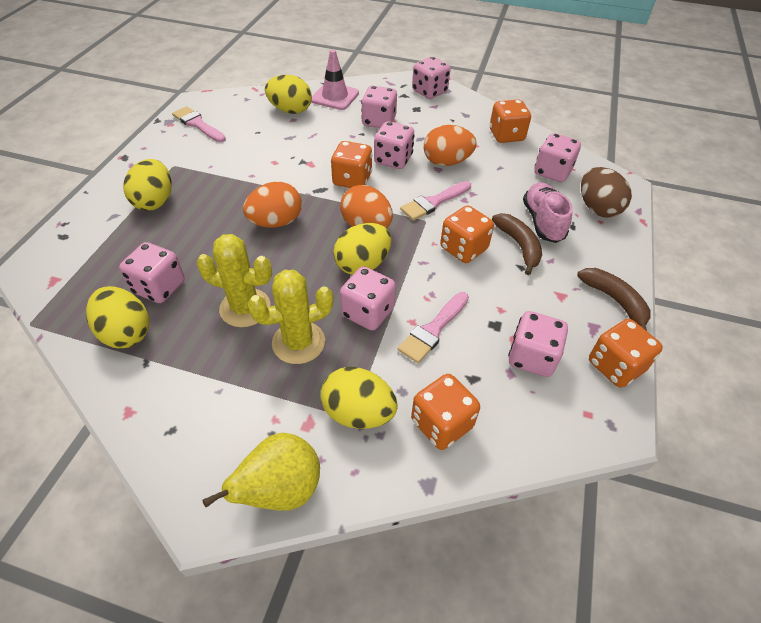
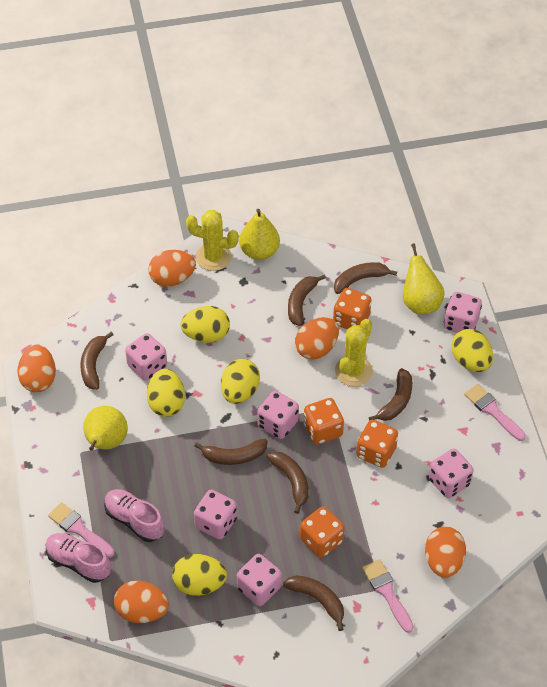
brown banana: 2 -> 7
brown egg: 1 -> 0
orange dice: 5 -> 4
orange egg: 3 -> 5
pink dice: 7 -> 6
pink shoe: 1 -> 2
pink traffic cone: 1 -> 0
yellow pear: 1 -> 3

